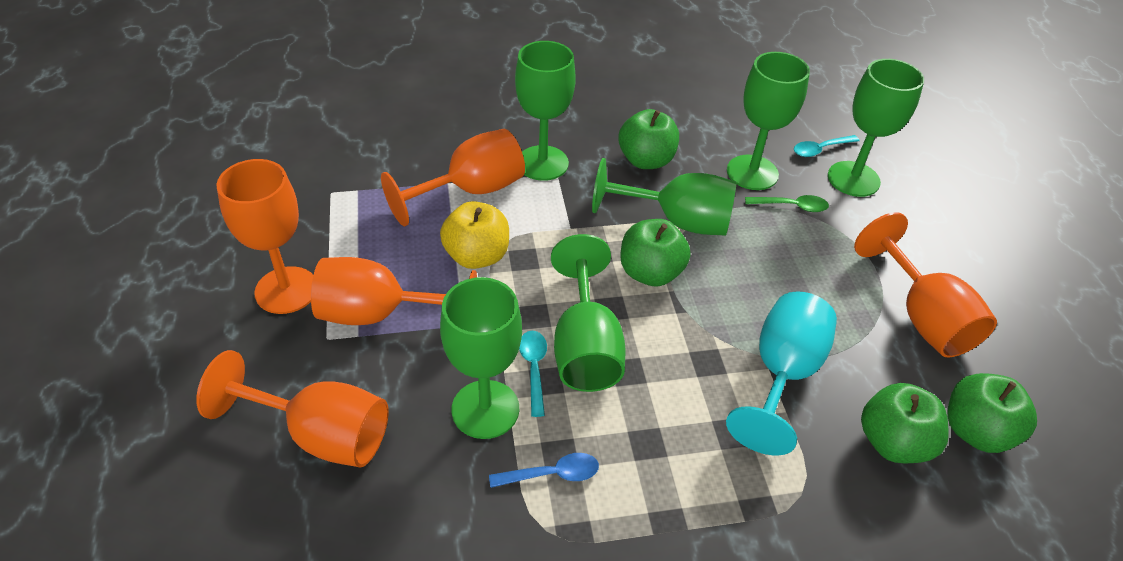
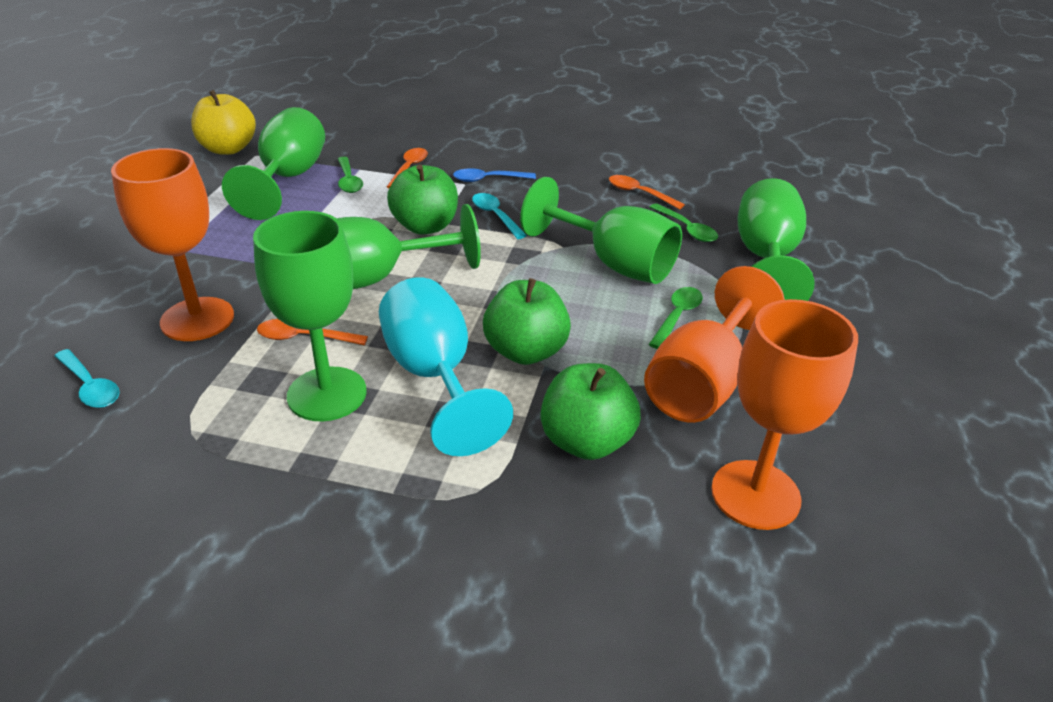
green apple: 4 -> 3
green goblet: 6 -> 5
green spoon: 1 -> 3
orange goblet: 5 -> 3
orange spoon: 0 -> 3

